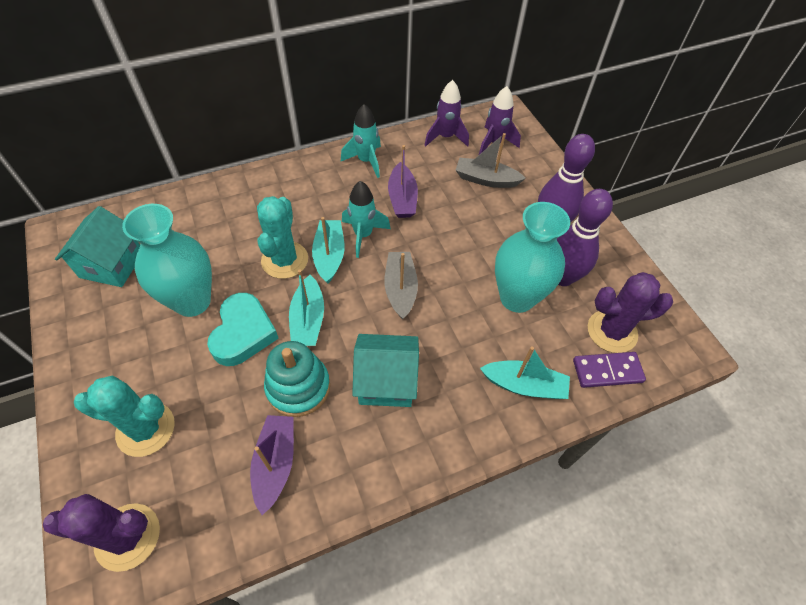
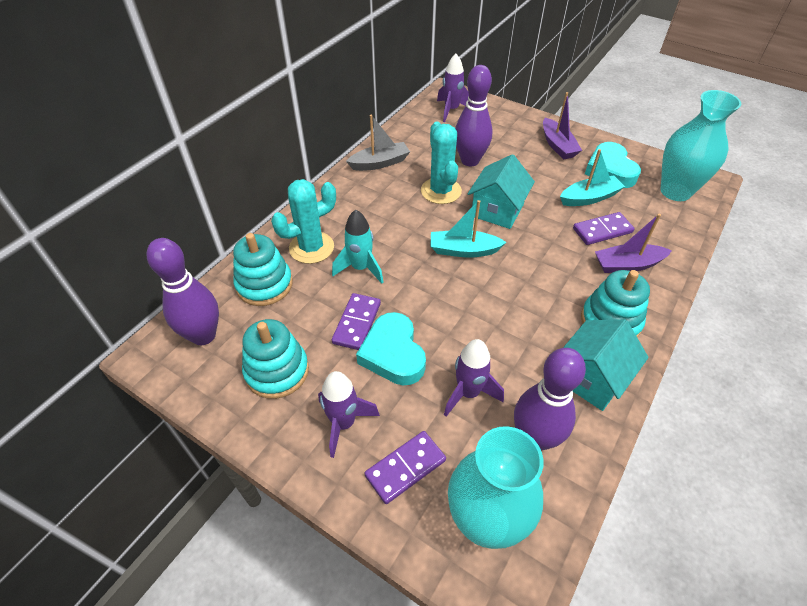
grey boat: 2 -> 1
purple bowling pin: 2 -> 3
purple cactus: 2 -> 0
purple domino: 1 -> 3
purple rocket: 2 -> 3
turquoise boat: 3 -> 2
turquoise heart: 1 -> 2
turquoise rocket: 2 -> 1
turquoise stacking toy: 1 -> 3

